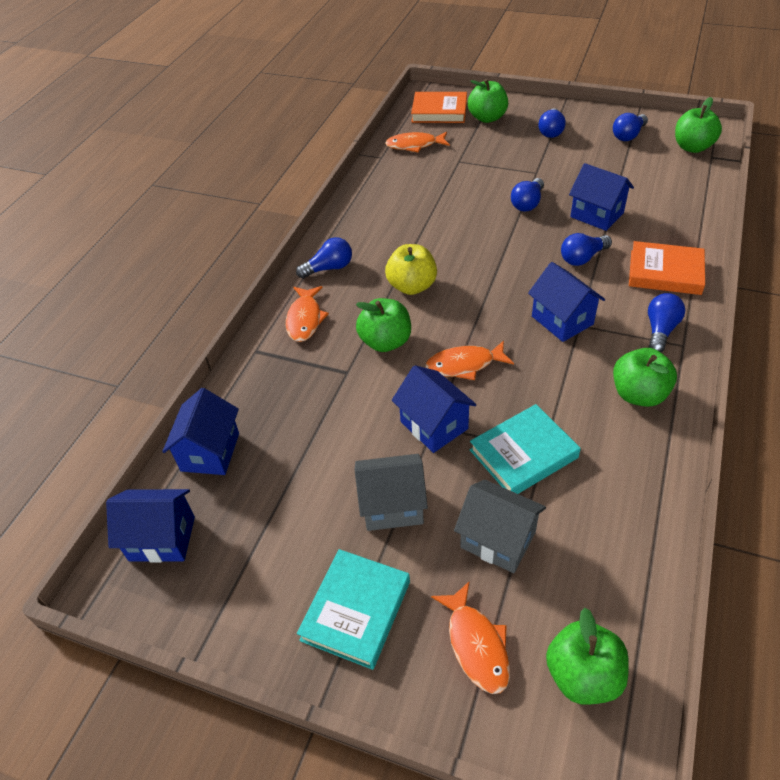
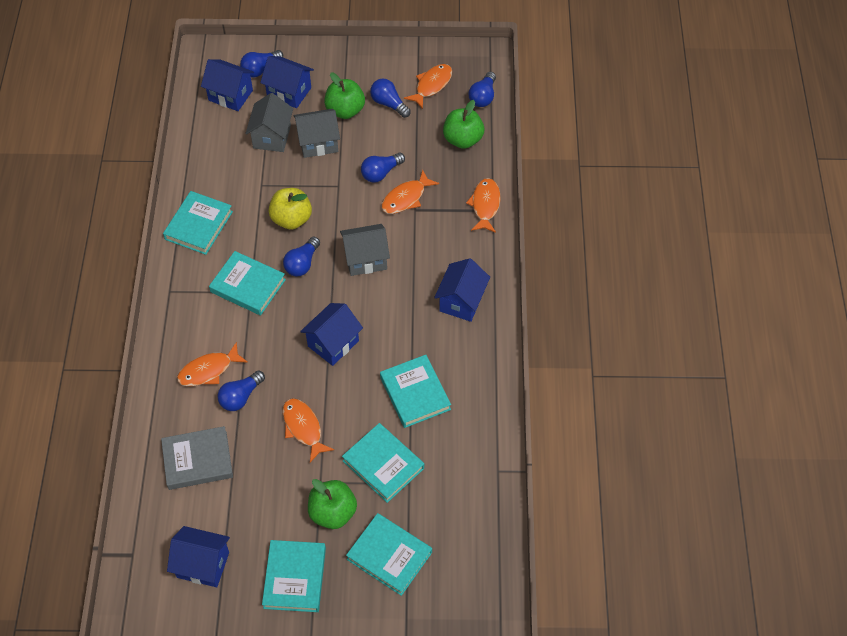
green apple: 5 -> 3
grey book: 0 -> 1
grey house: 2 -> 3
orange book: 2 -> 0
orange fish: 4 -> 5
turquoise book: 2 -> 6

